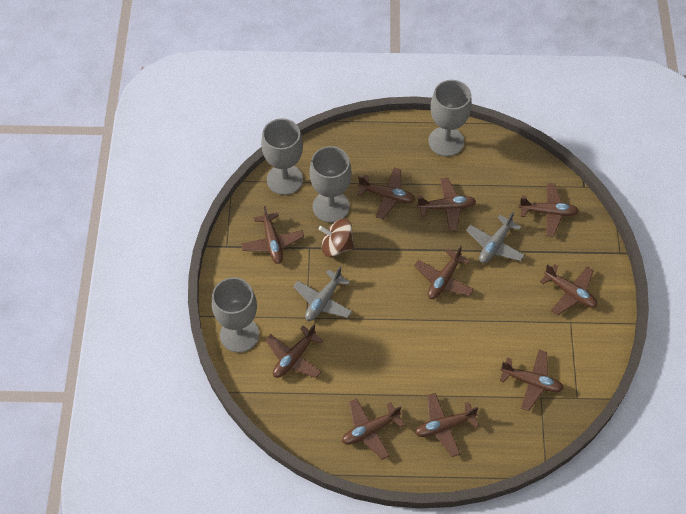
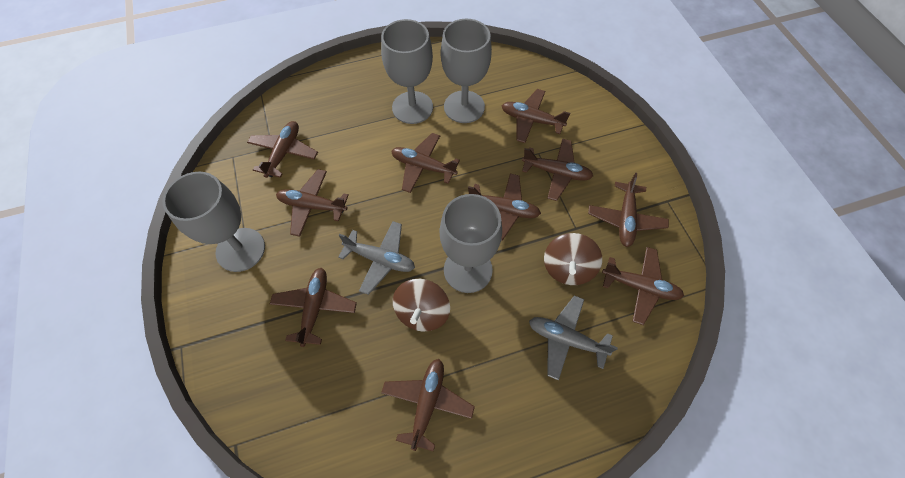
brown spinning top: 1 -> 2

